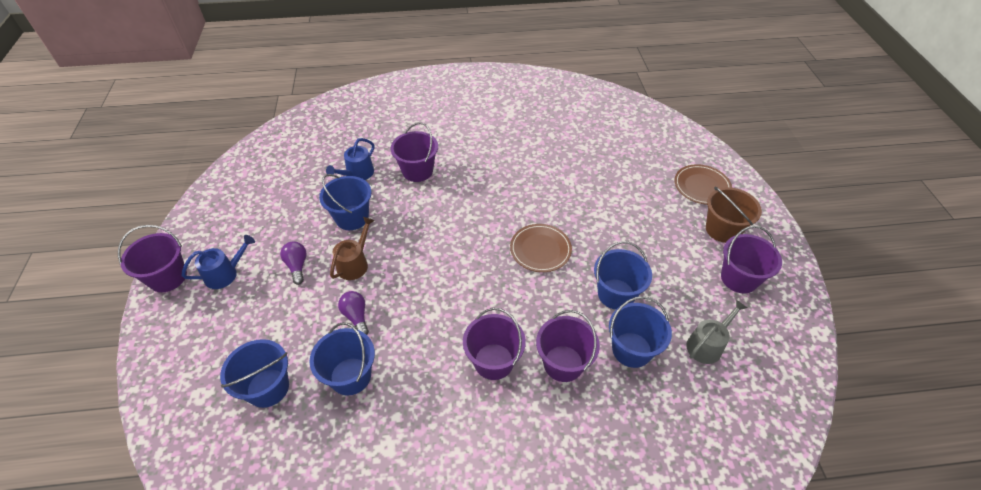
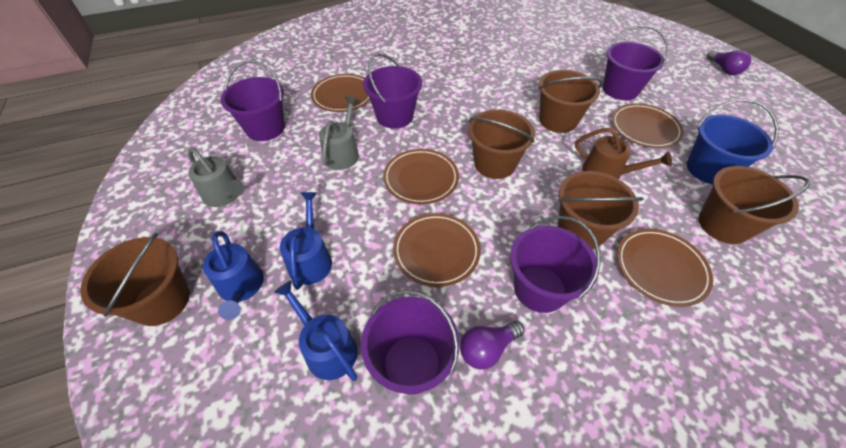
blue bucket: 5 -> 1
blue watering can: 2 -> 3
brown bucket: 1 -> 5
brown plate: 2 -> 5
grey watering can: 1 -> 2

